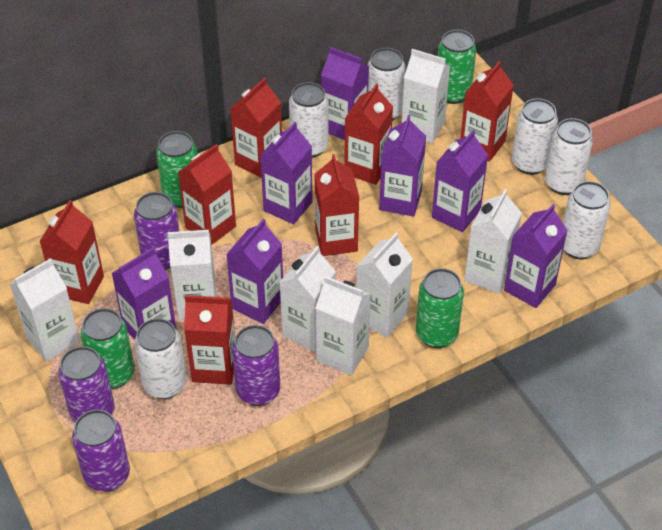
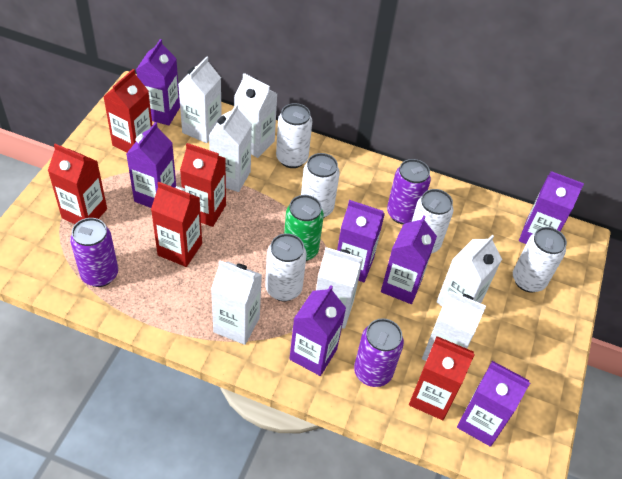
green can: 4 -> 1
purple can: 4 -> 3
red carton: 7 -> 5
white can: 6 -> 5

